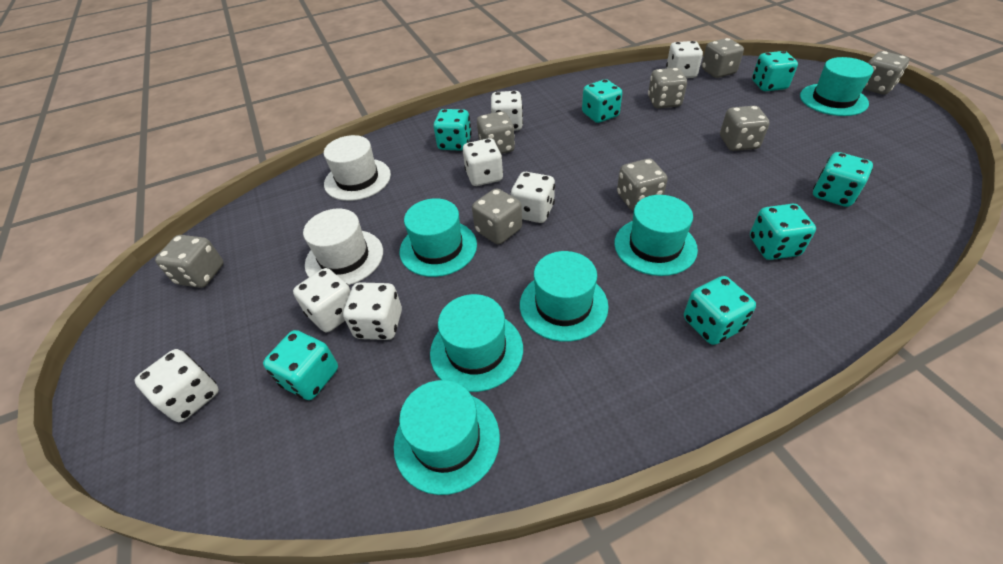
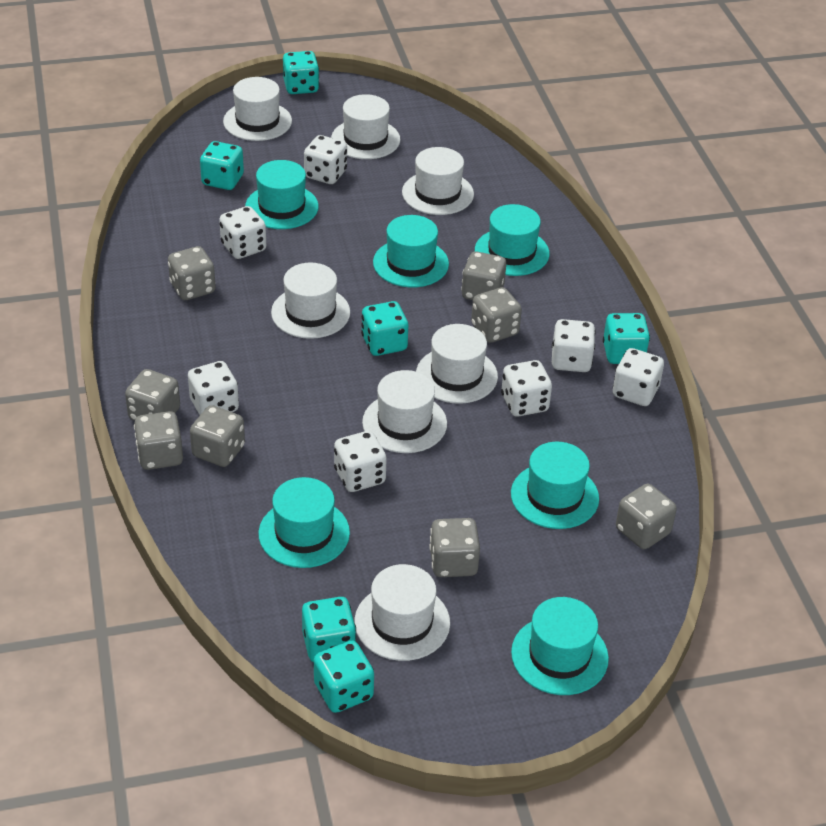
turquoise dice: 7 -> 6
white hat: 2 -> 7

